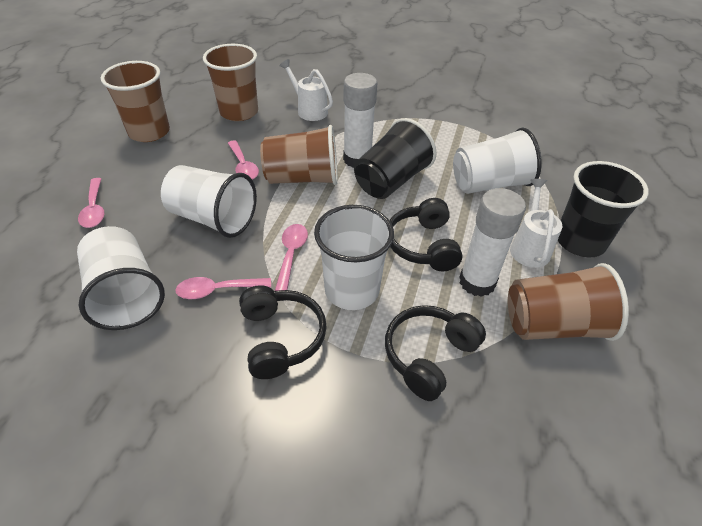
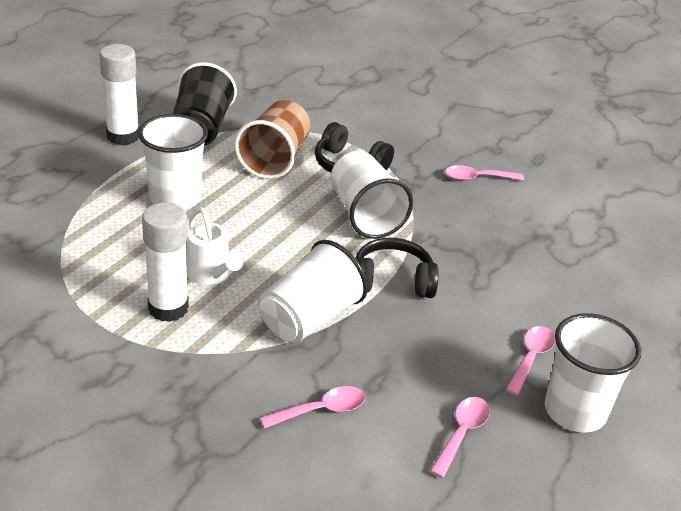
black cup: 2 -> 1
black headphones: 3 -> 2
brown cup: 4 -> 1
white watering can: 2 -> 1

